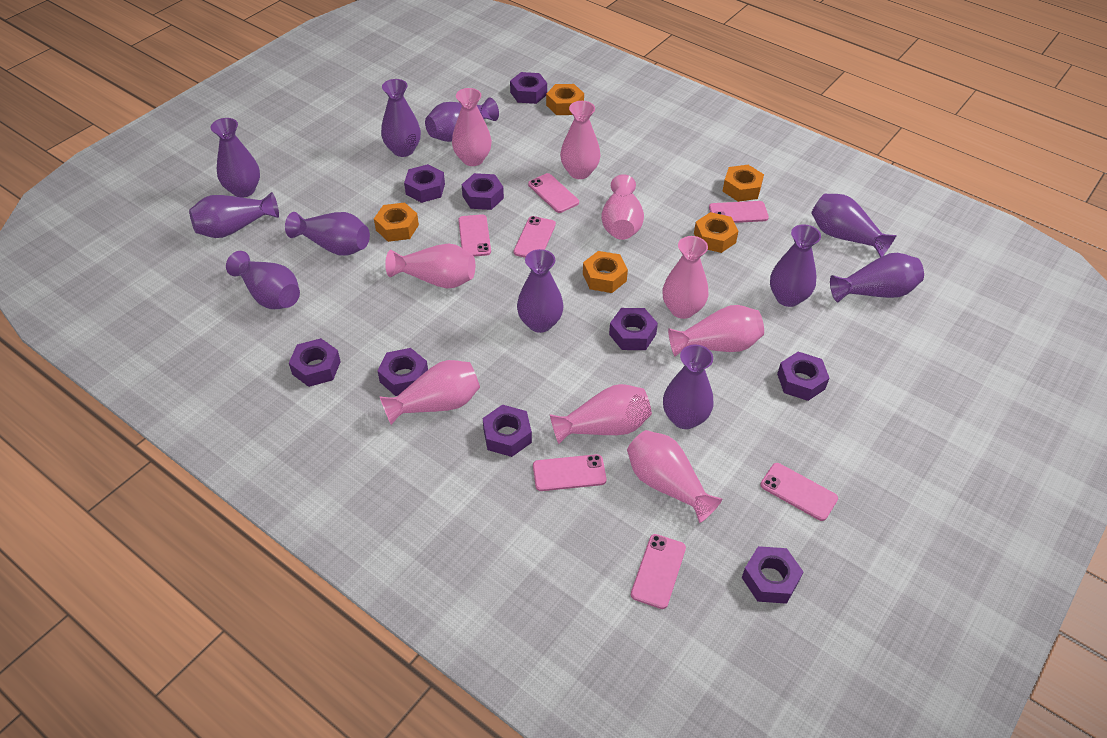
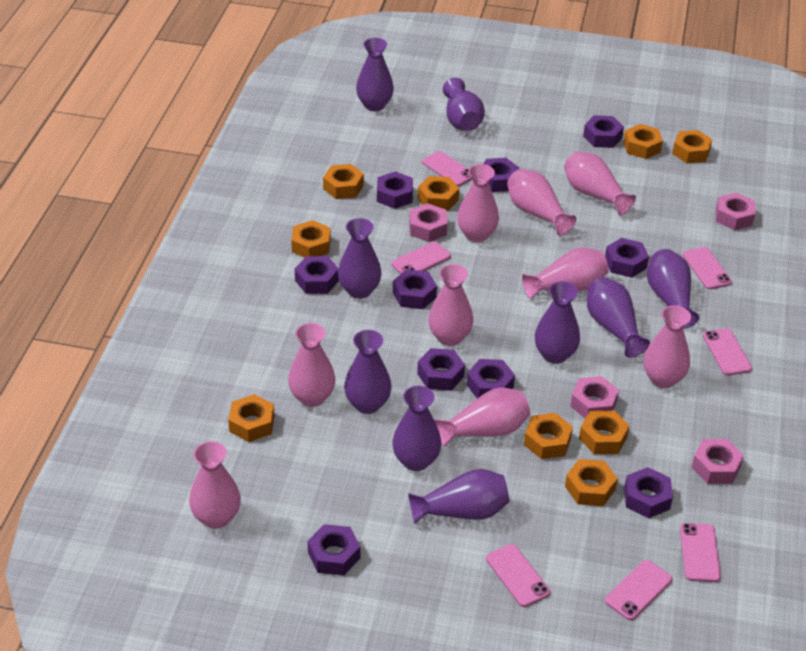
orange nut: 5 -> 9
pink nut: 0 -> 4
purple nut: 9 -> 10
purple vase: 11 -> 9

